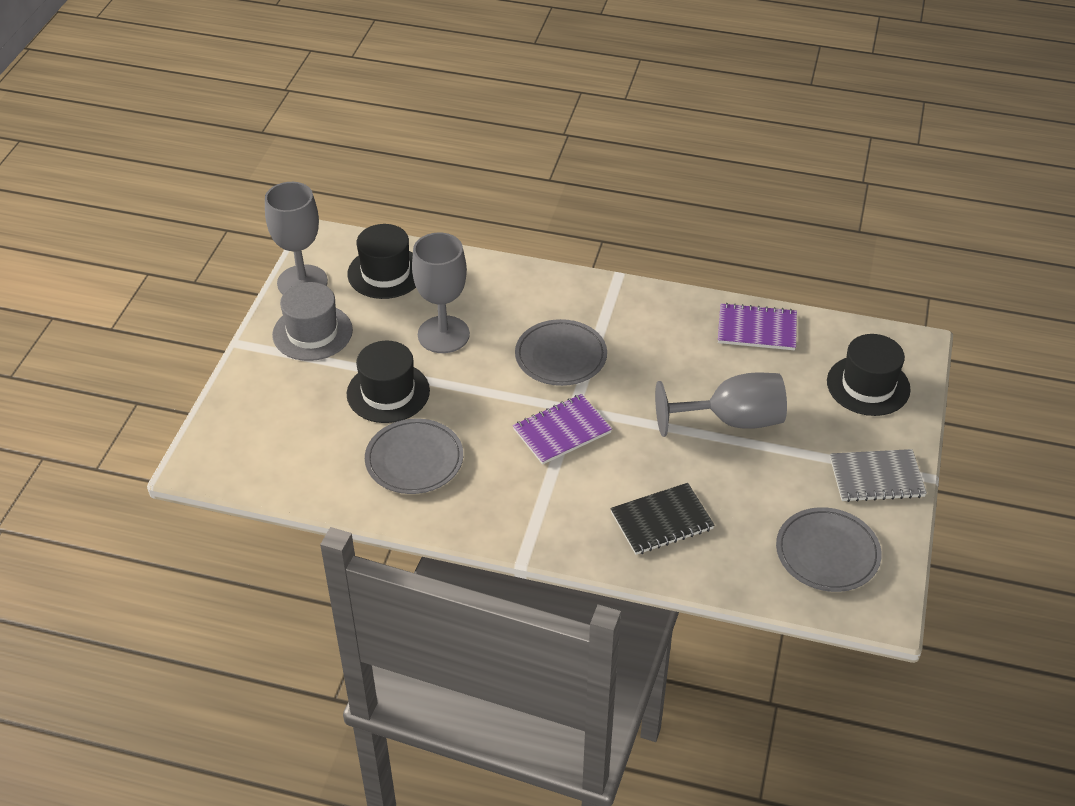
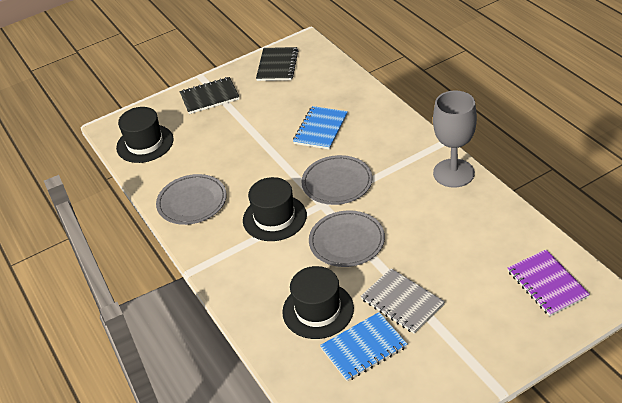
black notebook: 1 -> 2
blue notebook: 0 -> 2
grey goblet: 3 -> 1
grey hat: 1 -> 0
purple notebook: 2 -> 1

